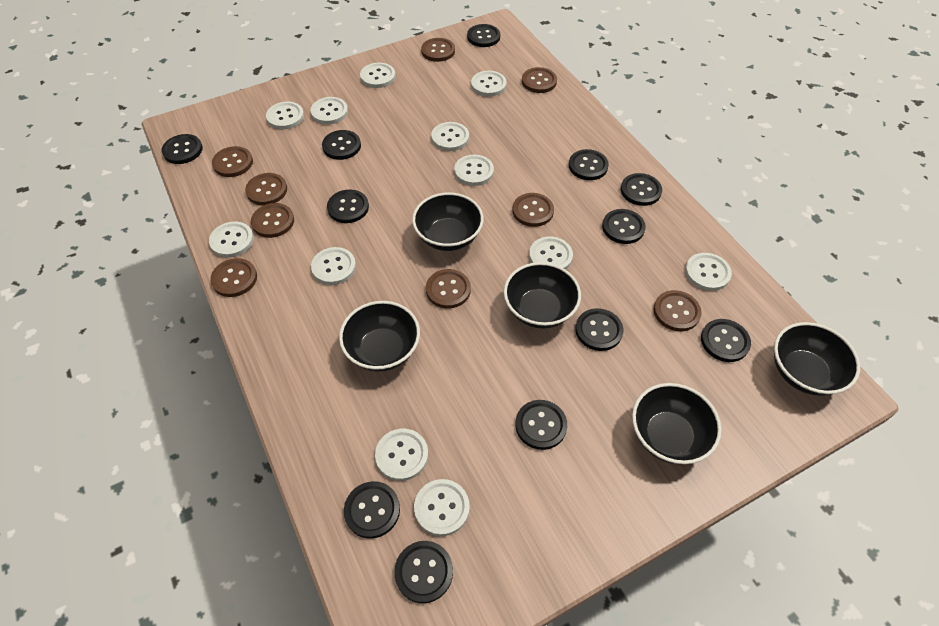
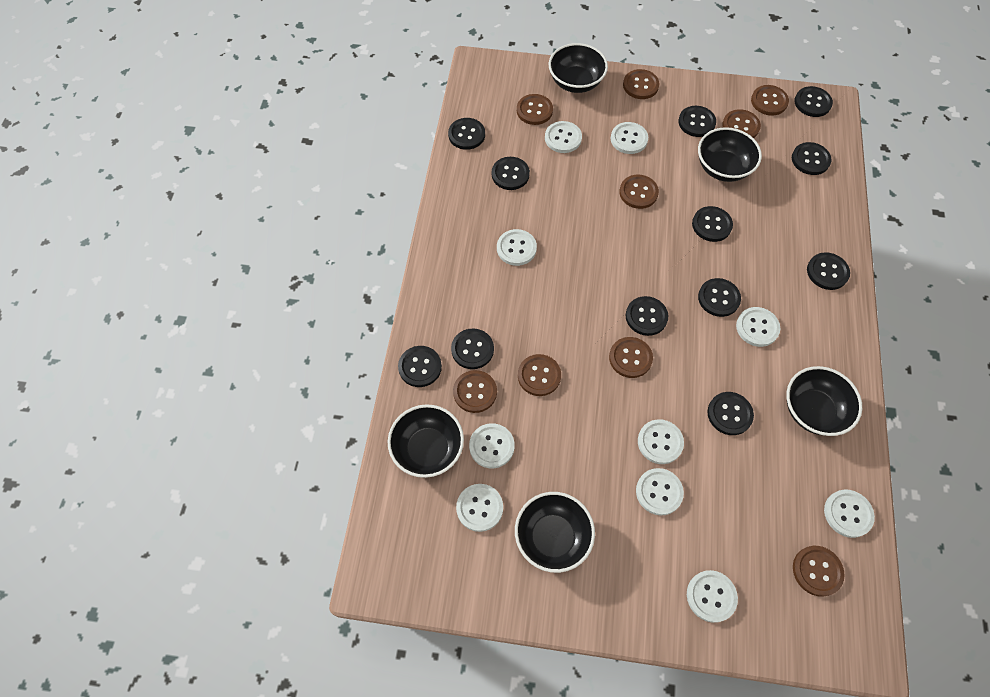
white button: 12 -> 10

